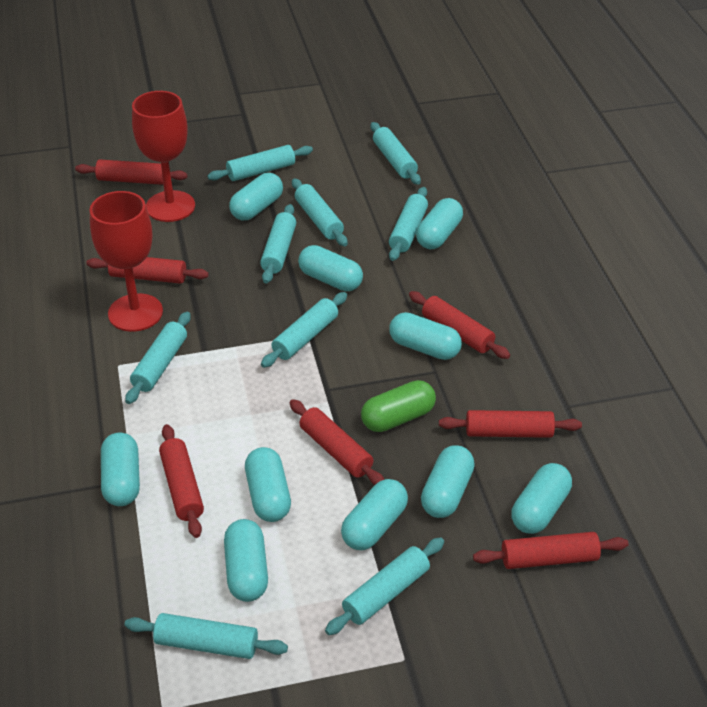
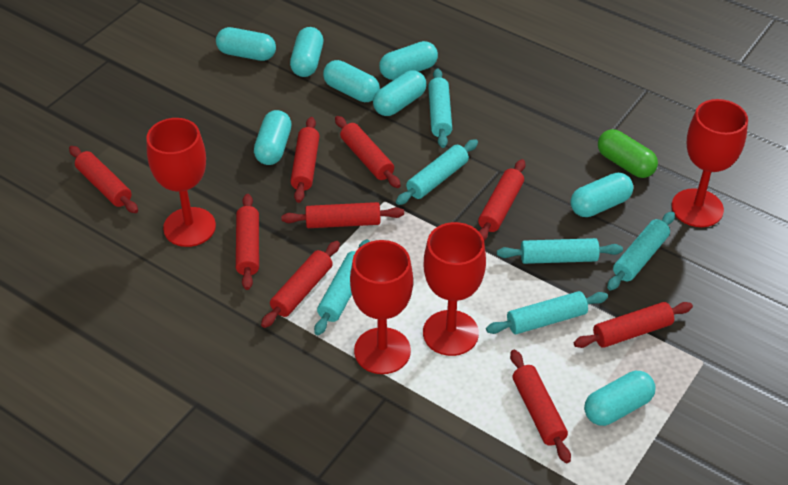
red goblet: 2 -> 4
red rolling pin: 7 -> 9
turquoise capsule: 10 -> 8
turquoise rolling pin: 9 -> 6

